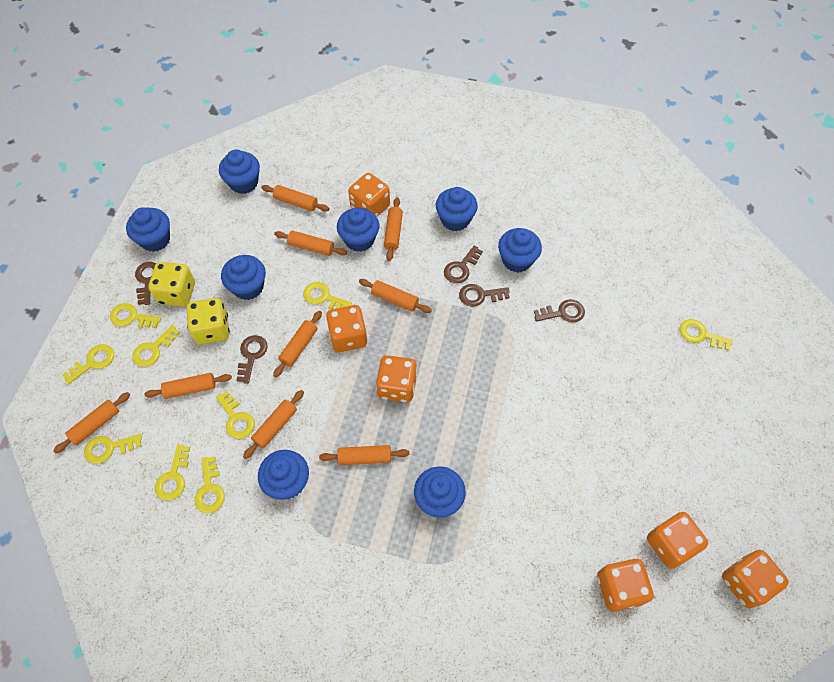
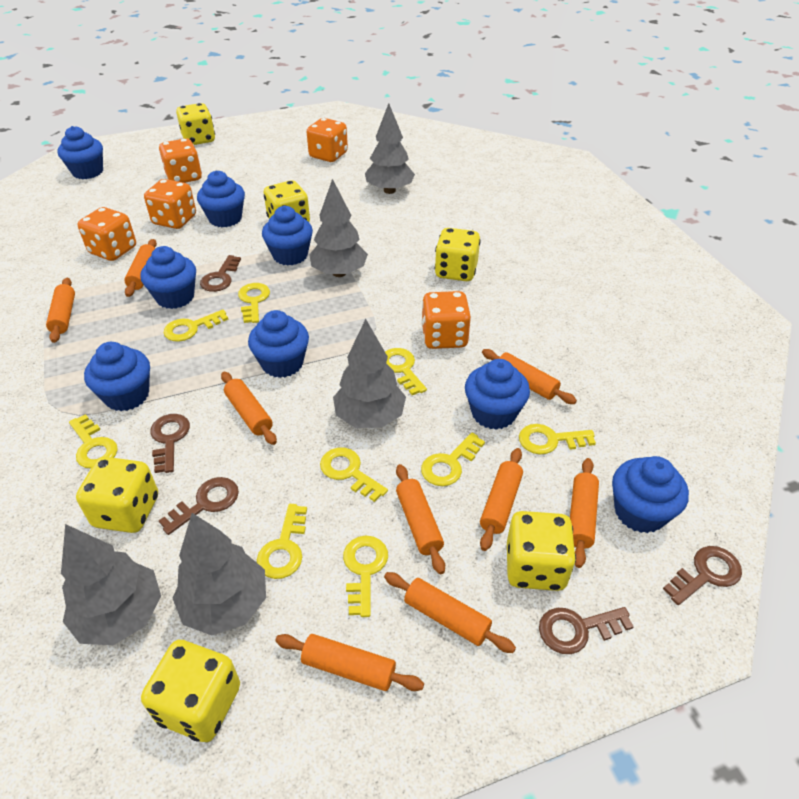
grey tree: 0 -> 5
orange dice: 6 -> 5
yellow dice: 2 -> 6

